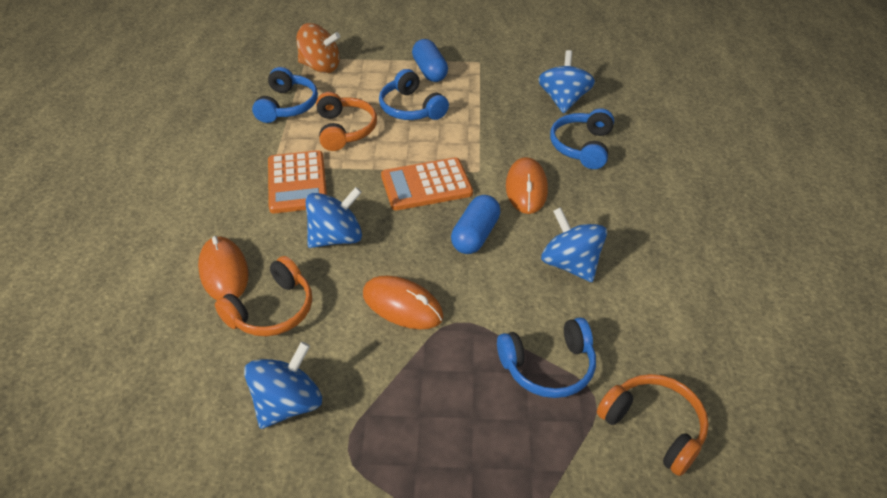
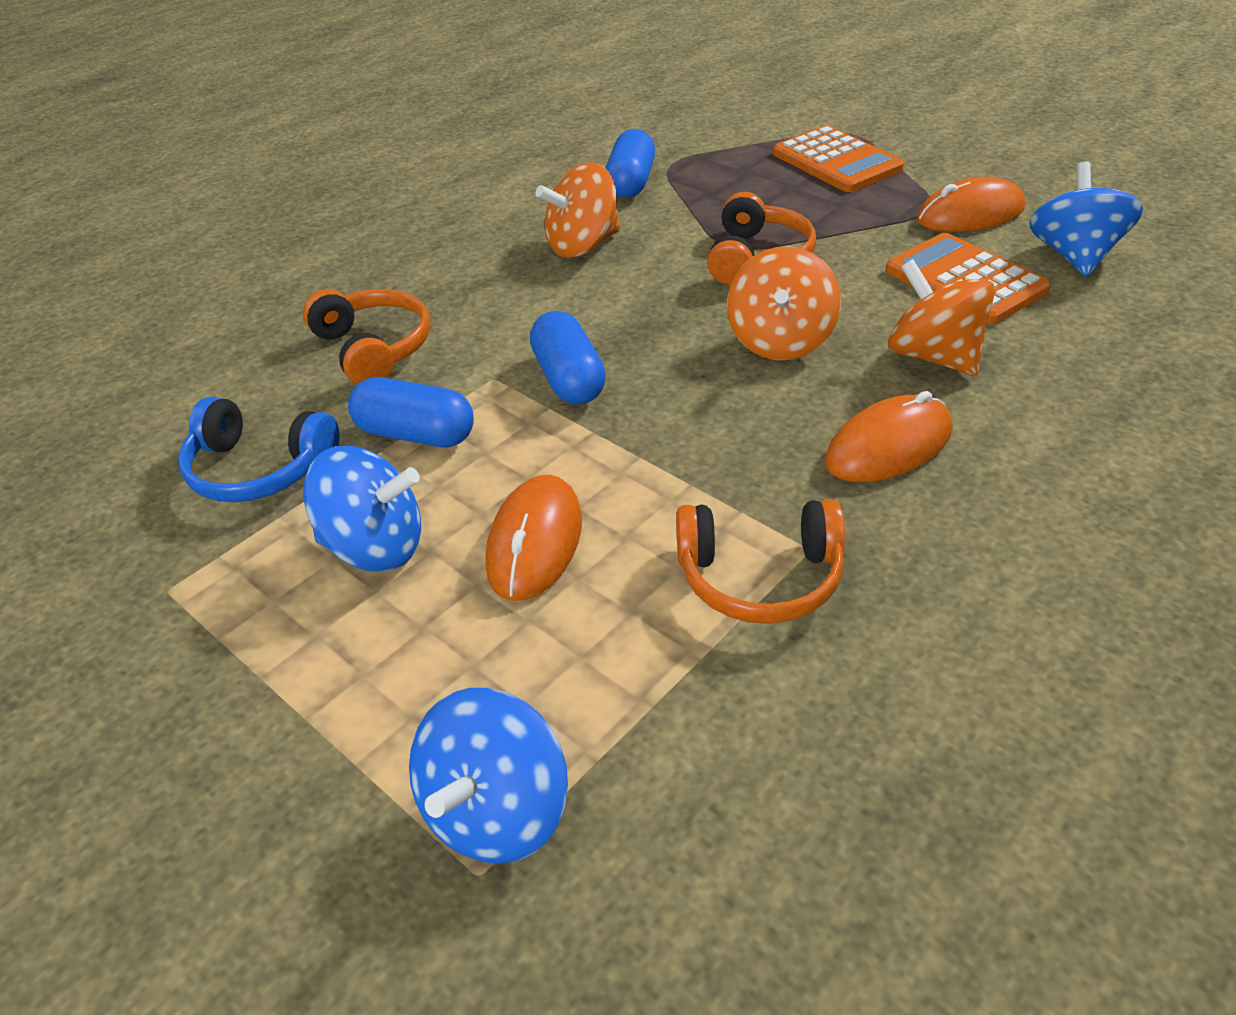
blue capsule: 2 -> 3
blue headphones: 4 -> 1
blue spinning top: 4 -> 3
orange spinning top: 1 -> 3

